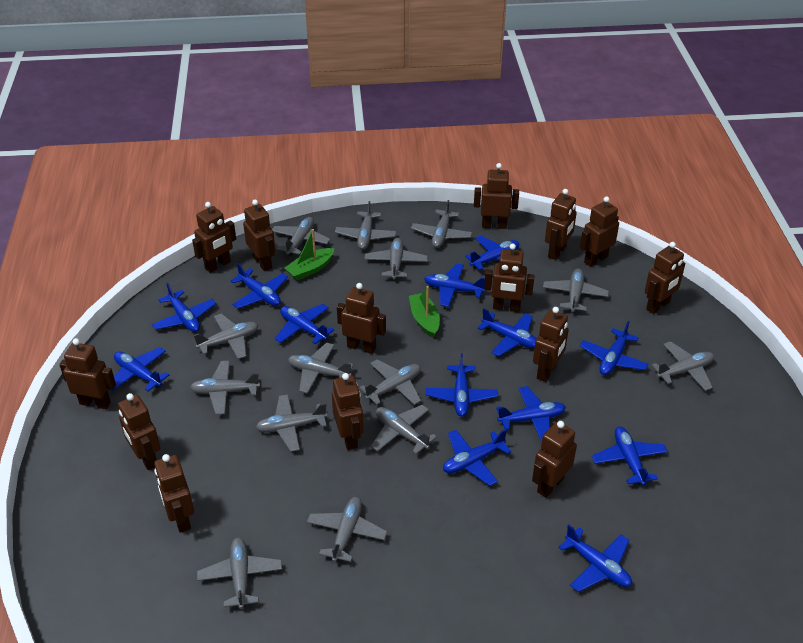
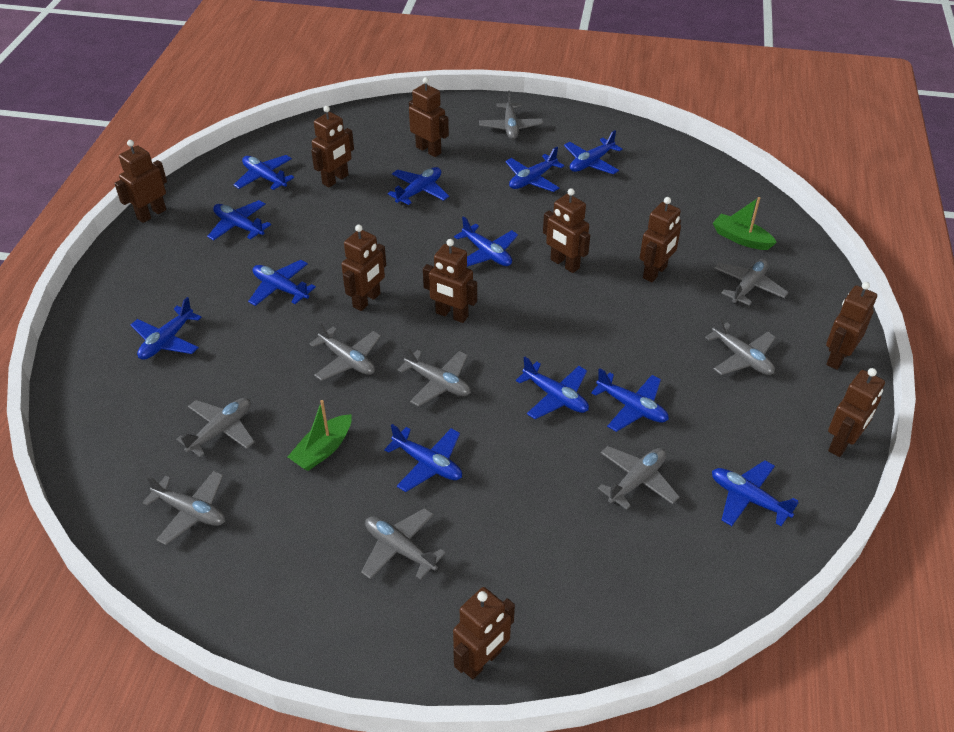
blue plane: 13 -> 12
brown robot: 14 -> 10
grey plane: 14 -> 9

